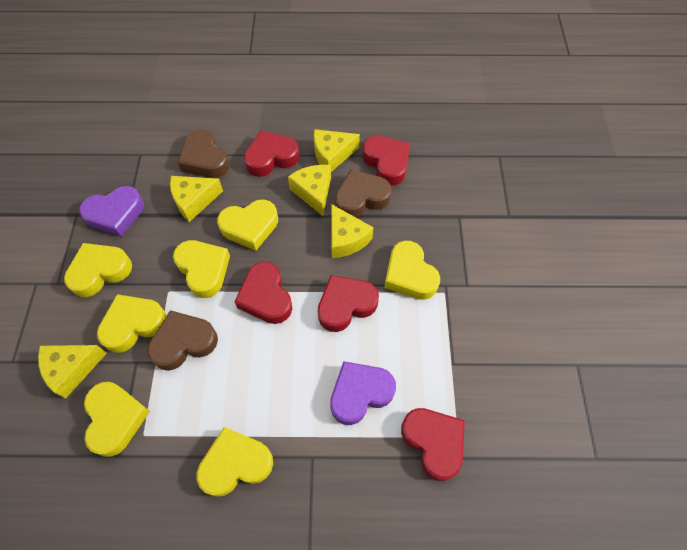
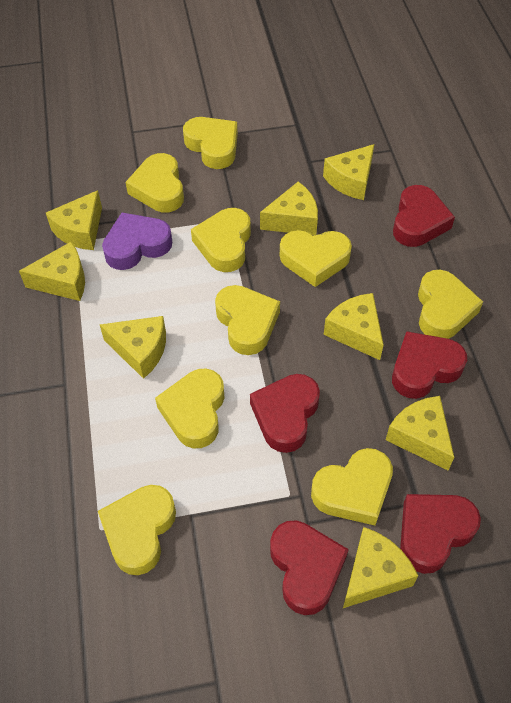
brown heart: 3 -> 0
purple heart: 2 -> 1
yellow cheese: 5 -> 8
yellow heart: 7 -> 9

